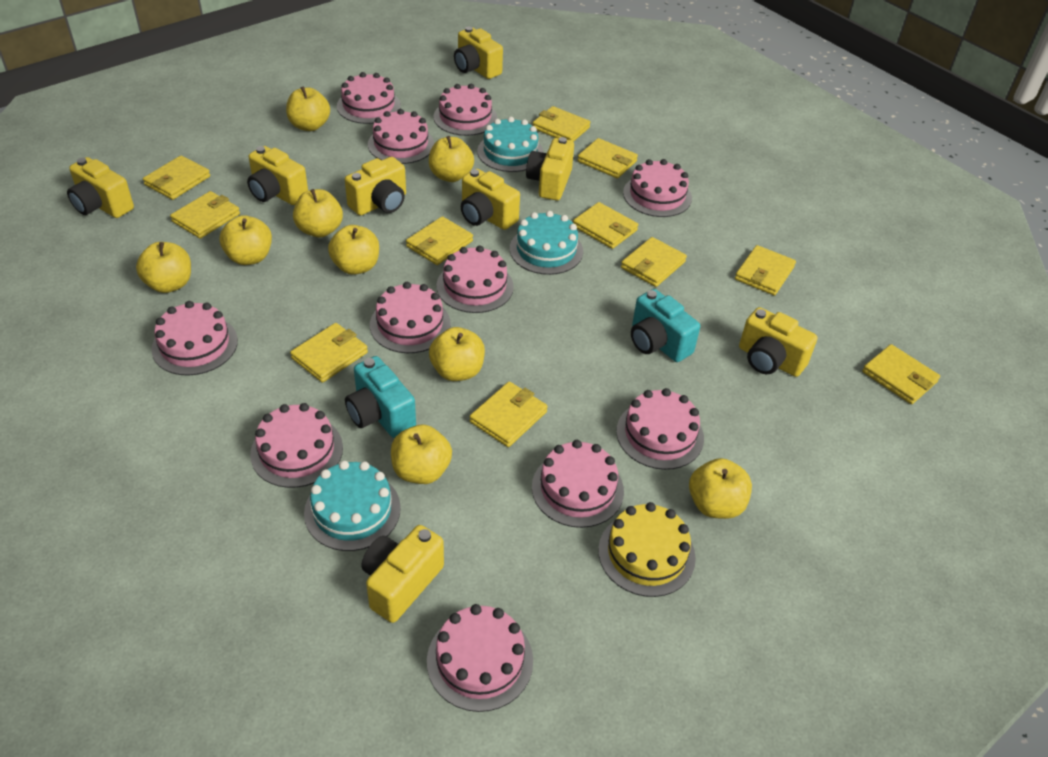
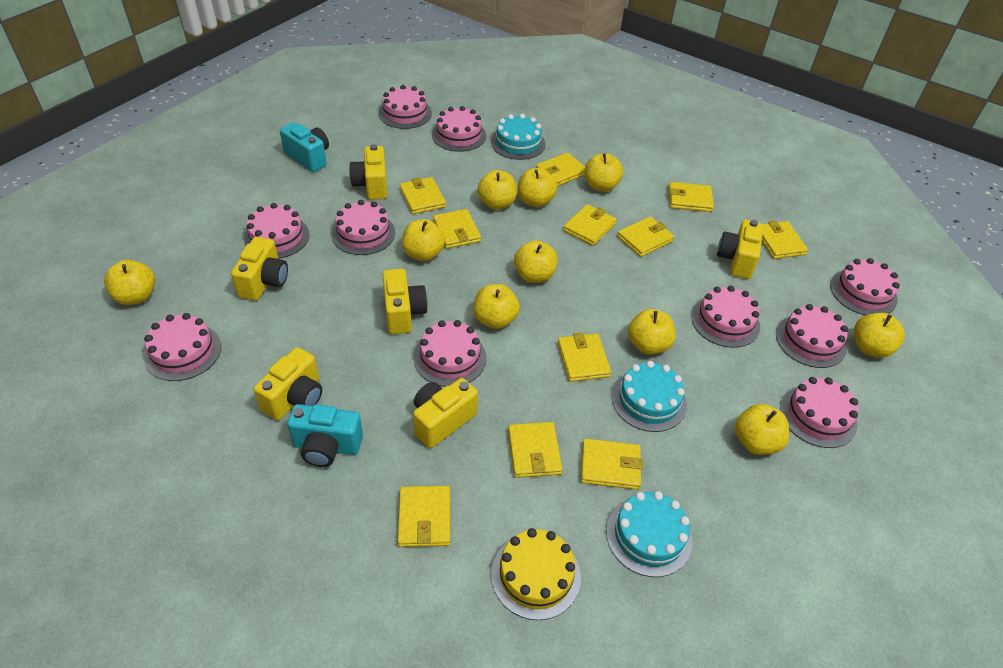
pink cake: 11 -> 10
yellow apple: 9 -> 10
yellow camera: 8 -> 6

